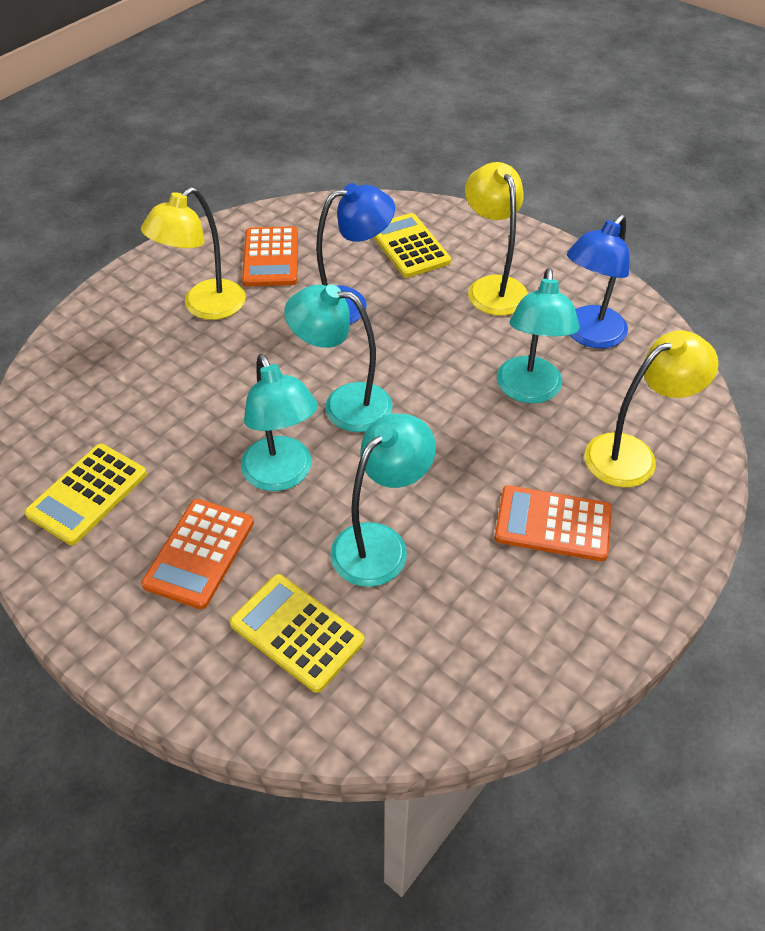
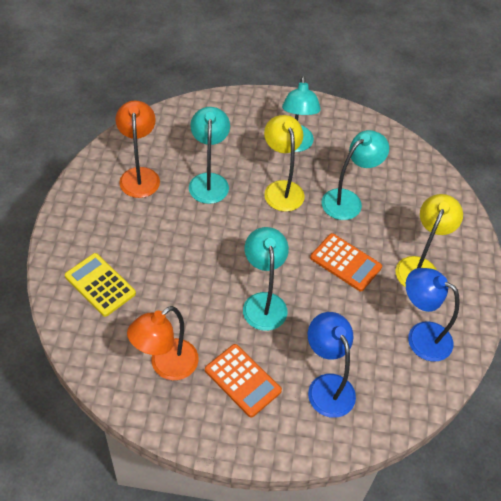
orange calculator: 3 -> 2
orange lamp: 0 -> 2
yellow calculator: 3 -> 1
yellow lamp: 3 -> 2

